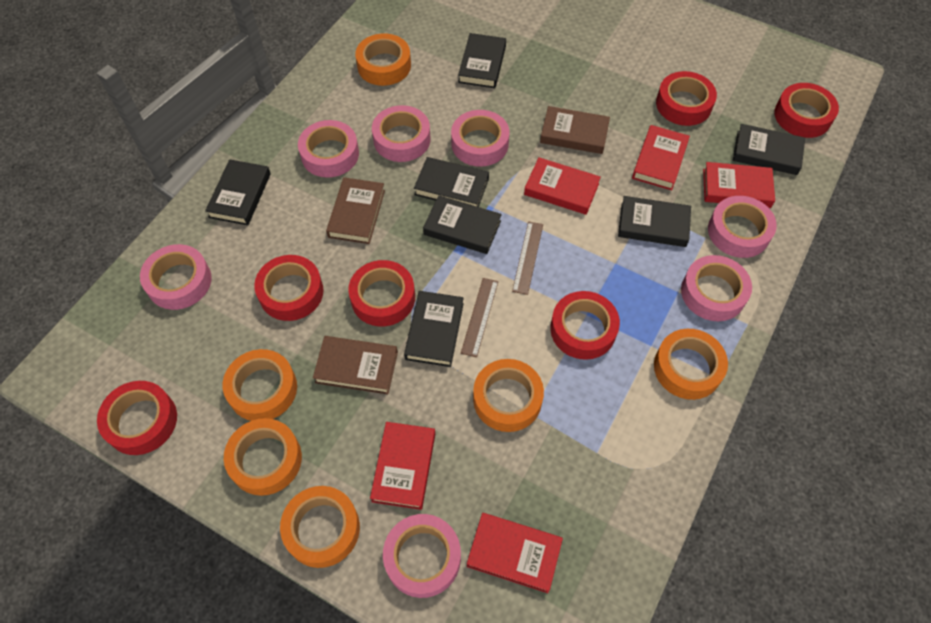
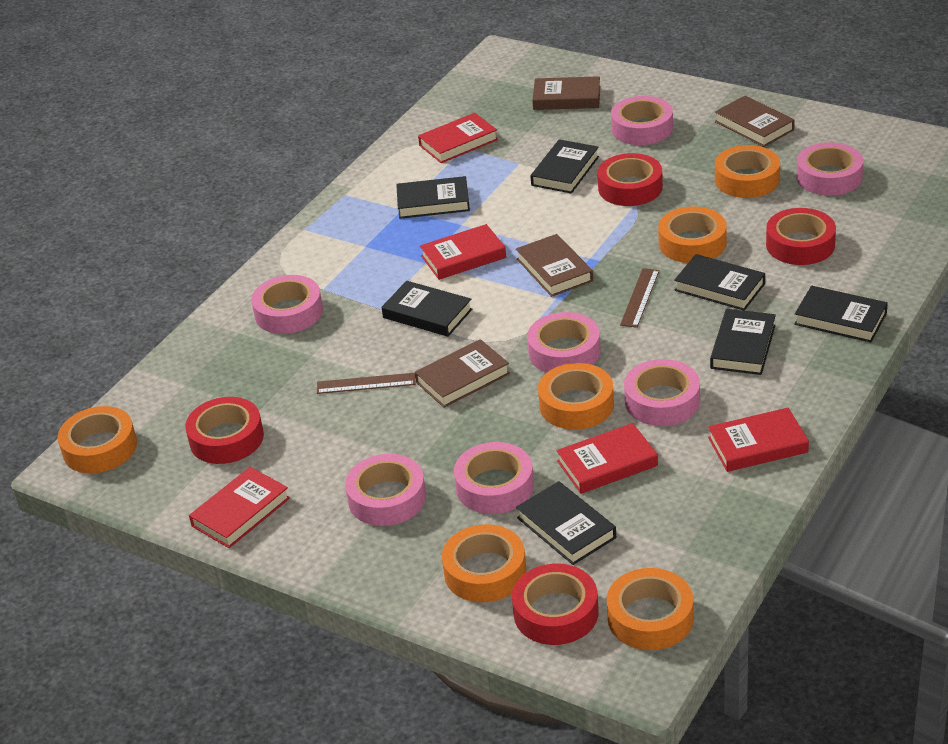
brown book: 3 -> 4
red tape: 6 -> 4

